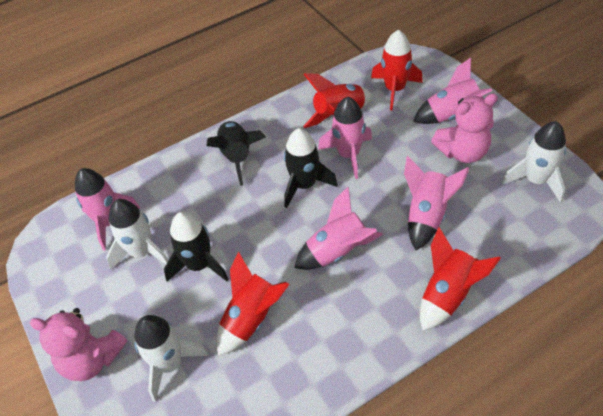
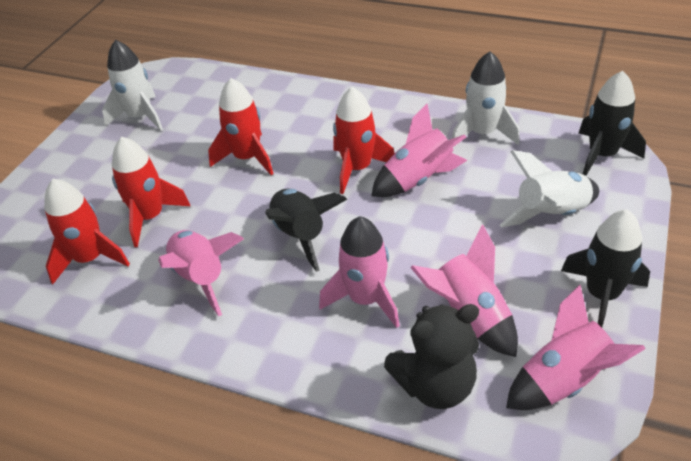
black teddy bear: 0 -> 1
pink teddy bear: 2 -> 0

